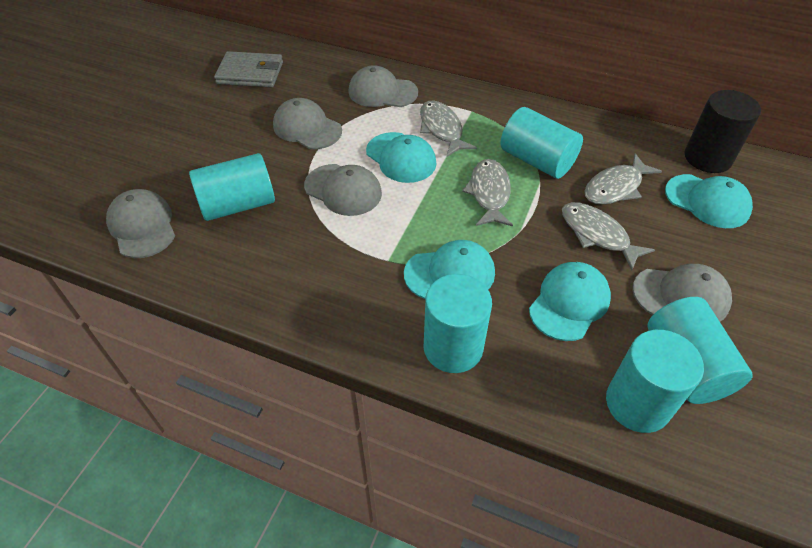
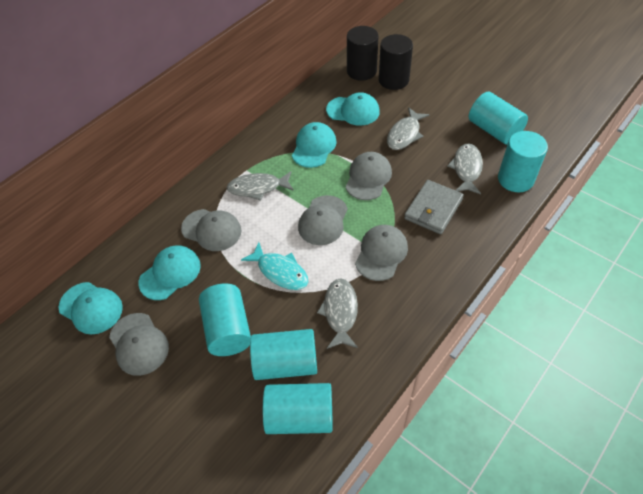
black cylinder: 1 -> 2
turquoise fish: 0 -> 1

